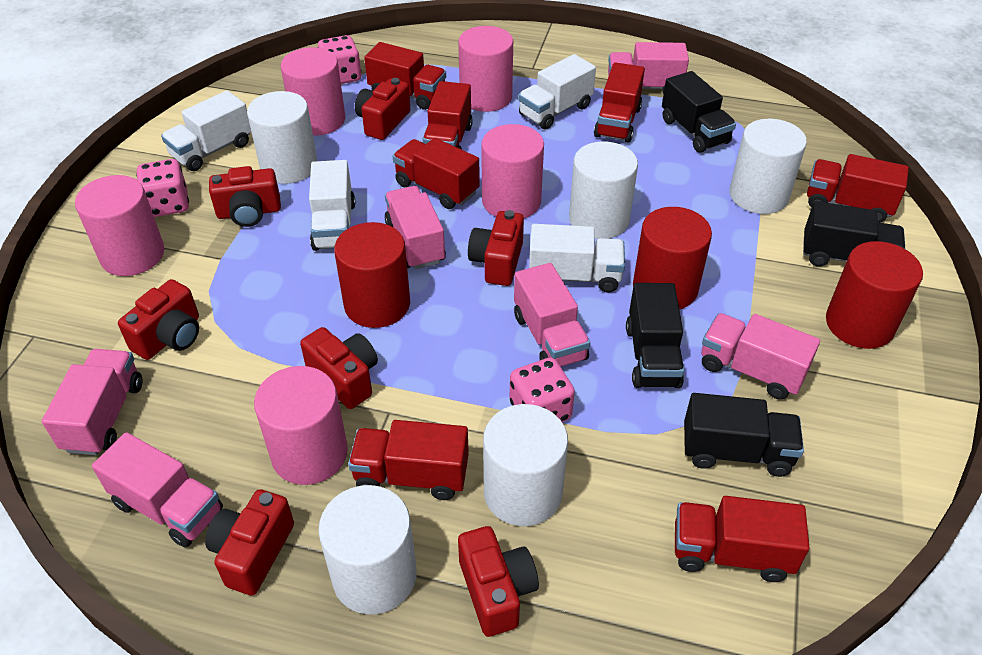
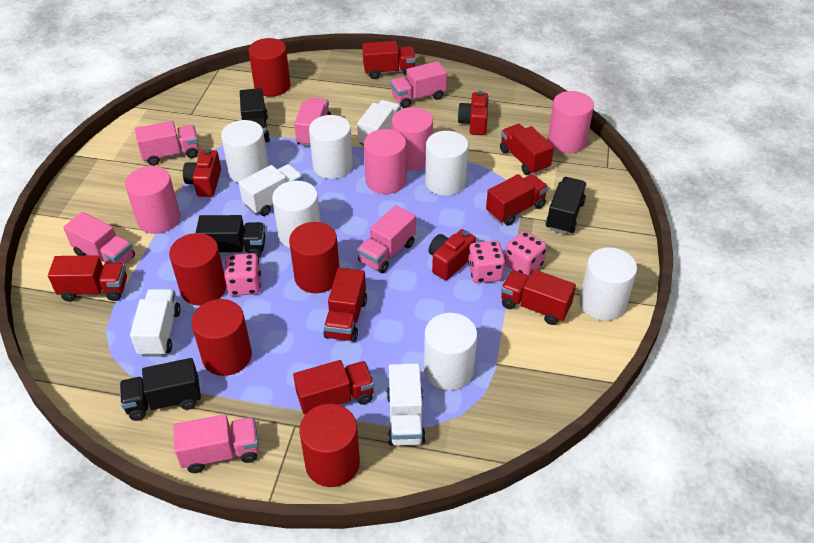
pink cylinder: 5 -> 4
red camera: 7 -> 3
red cylinder: 3 -> 5
white cylinder: 5 -> 6

